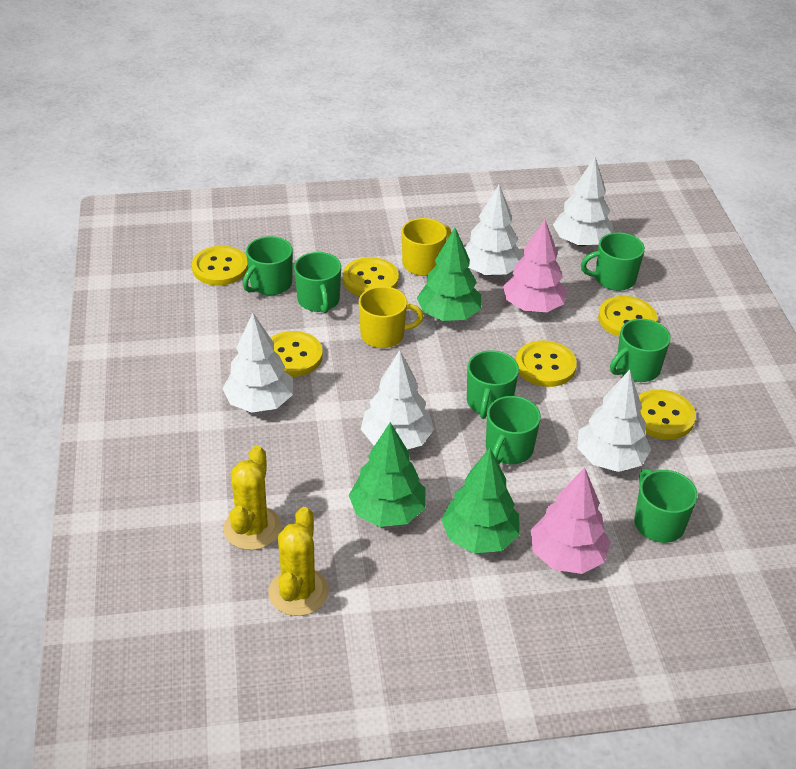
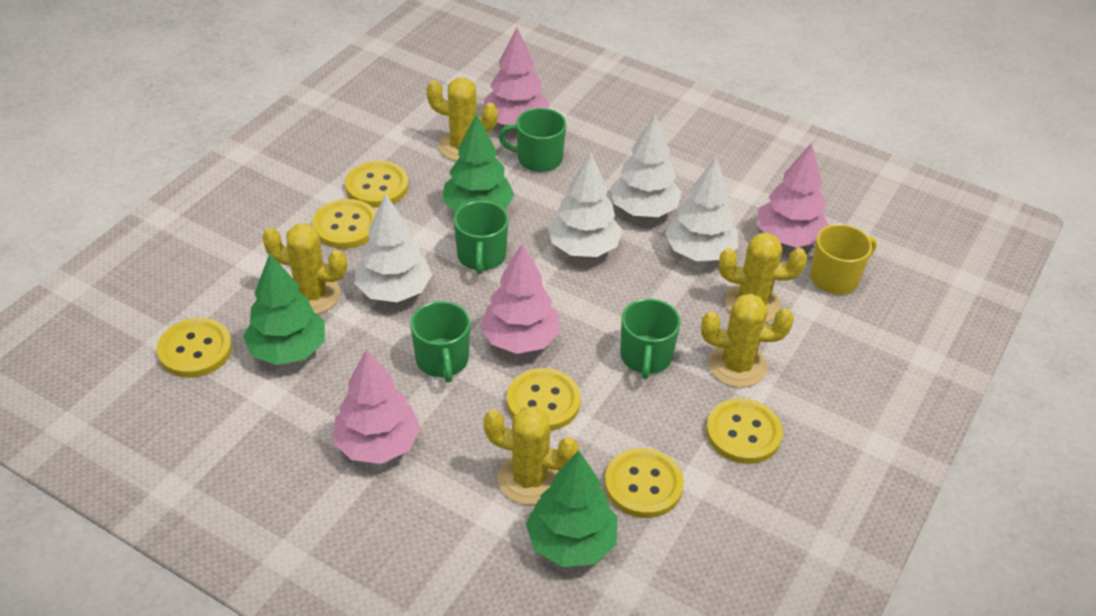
green mug: 7 -> 4
pink tree: 2 -> 4
white tree: 5 -> 4
yellow cactus: 2 -> 5
yellow mug: 2 -> 1

